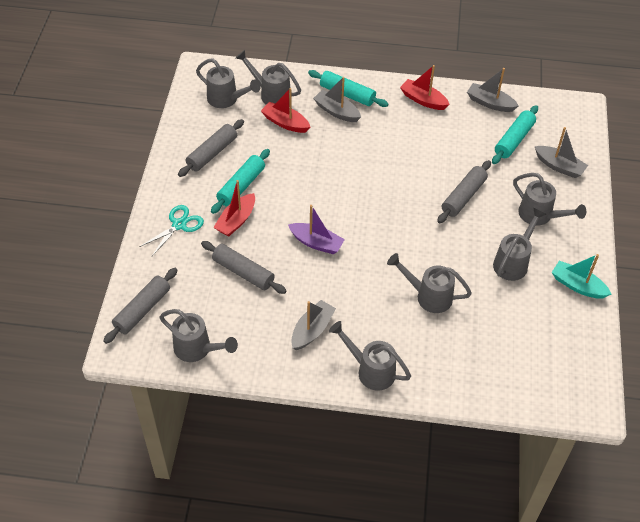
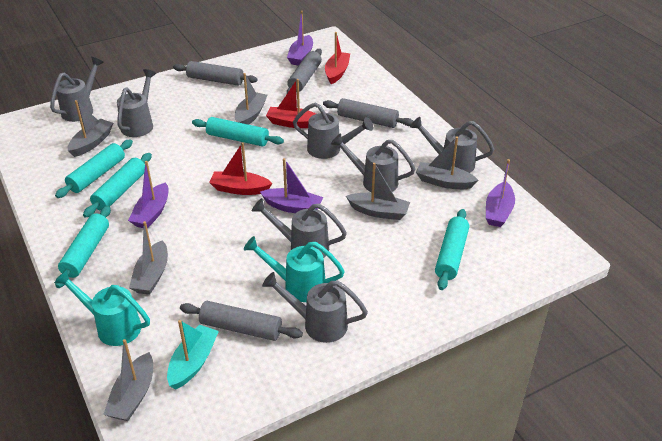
grey boat: 4 -> 6
purple boat: 1 -> 4
turquoise rolling pin: 3 -> 5
turquoise scissors: 1 -> 0
turquoise watering can: 0 -> 2

